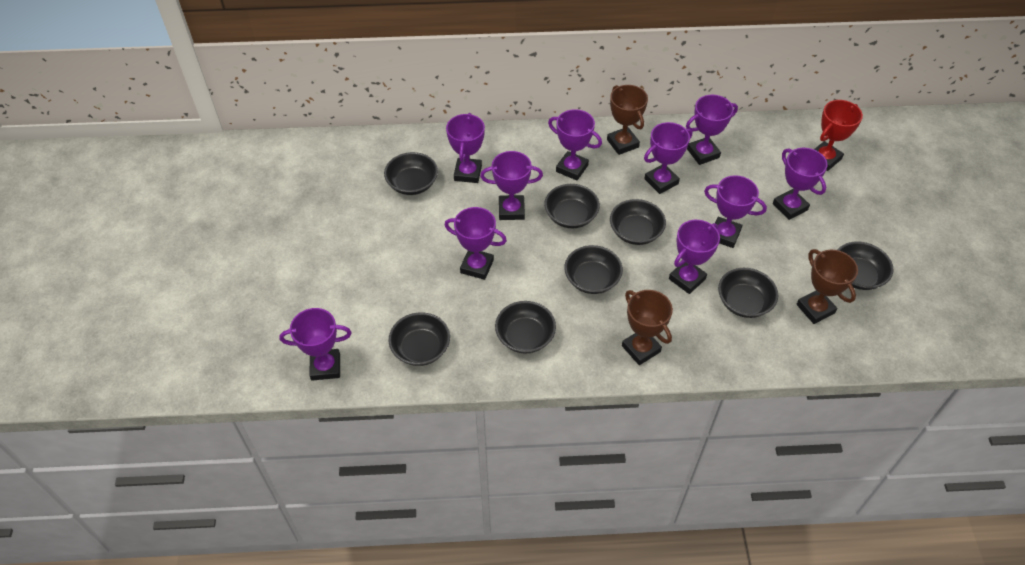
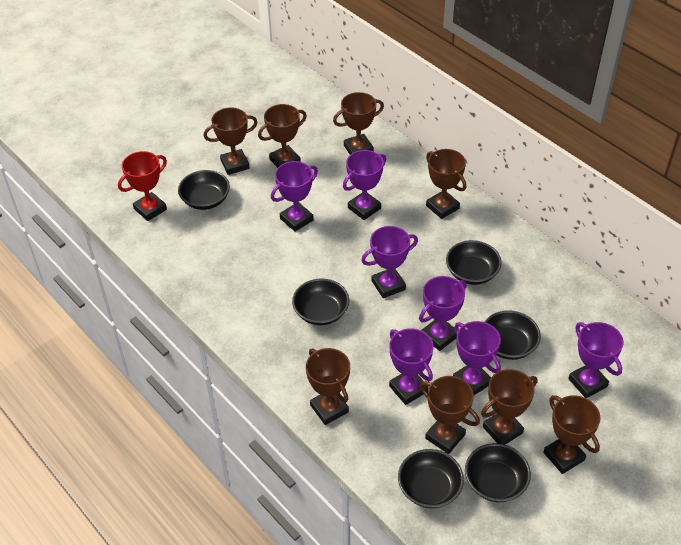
black bowl: 8 -> 6
brown trophy: 3 -> 8
purple trophy: 10 -> 7

